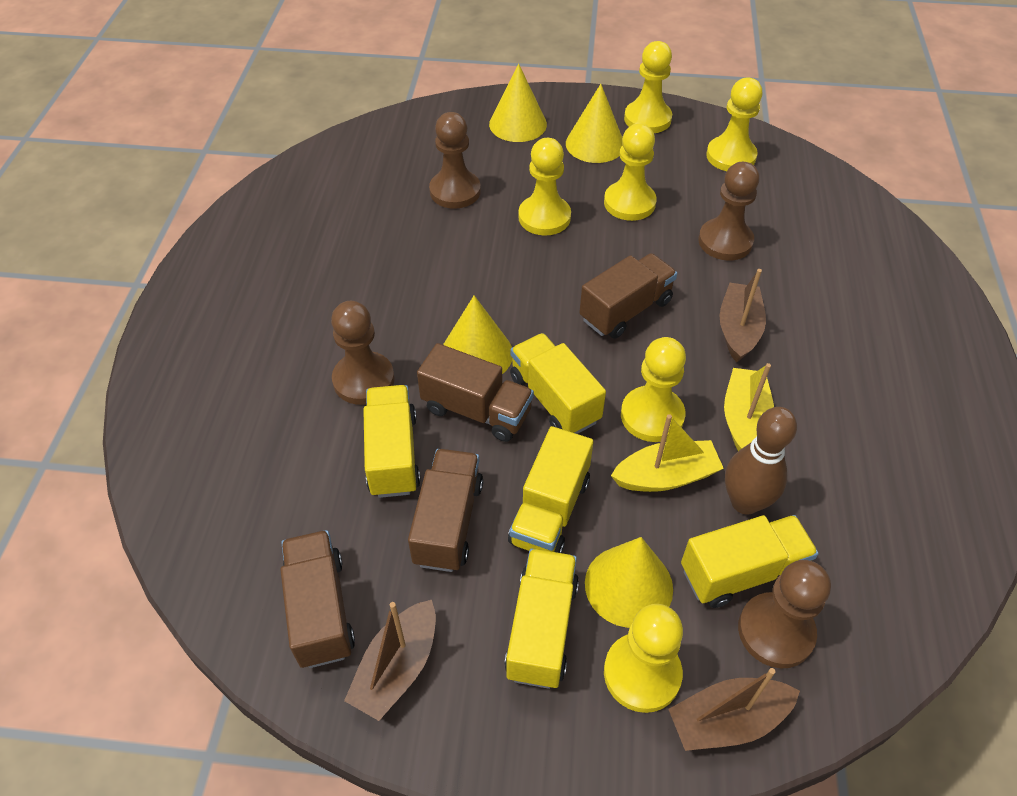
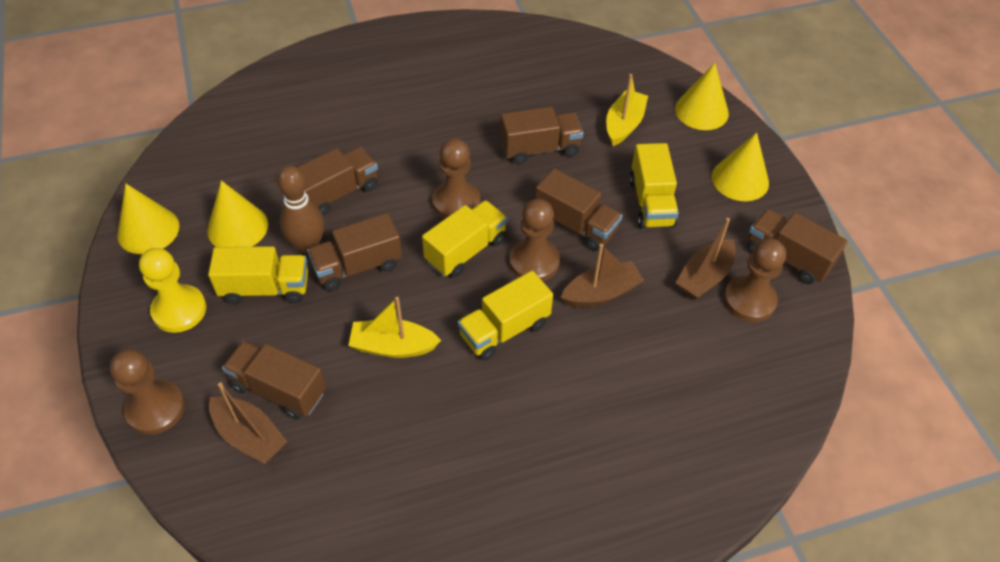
brown truck: 4 -> 6
yellow pawn: 6 -> 1
yellow truck: 5 -> 4

